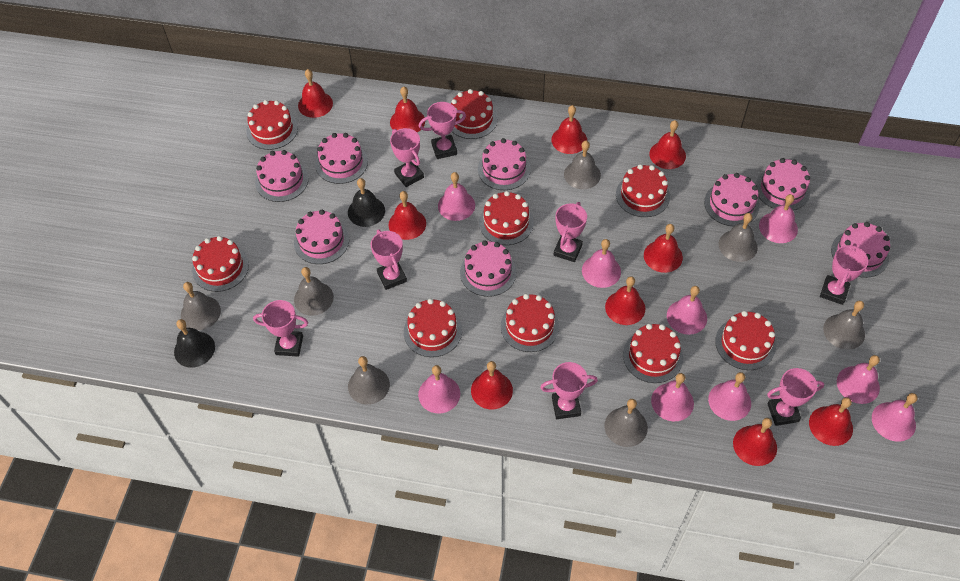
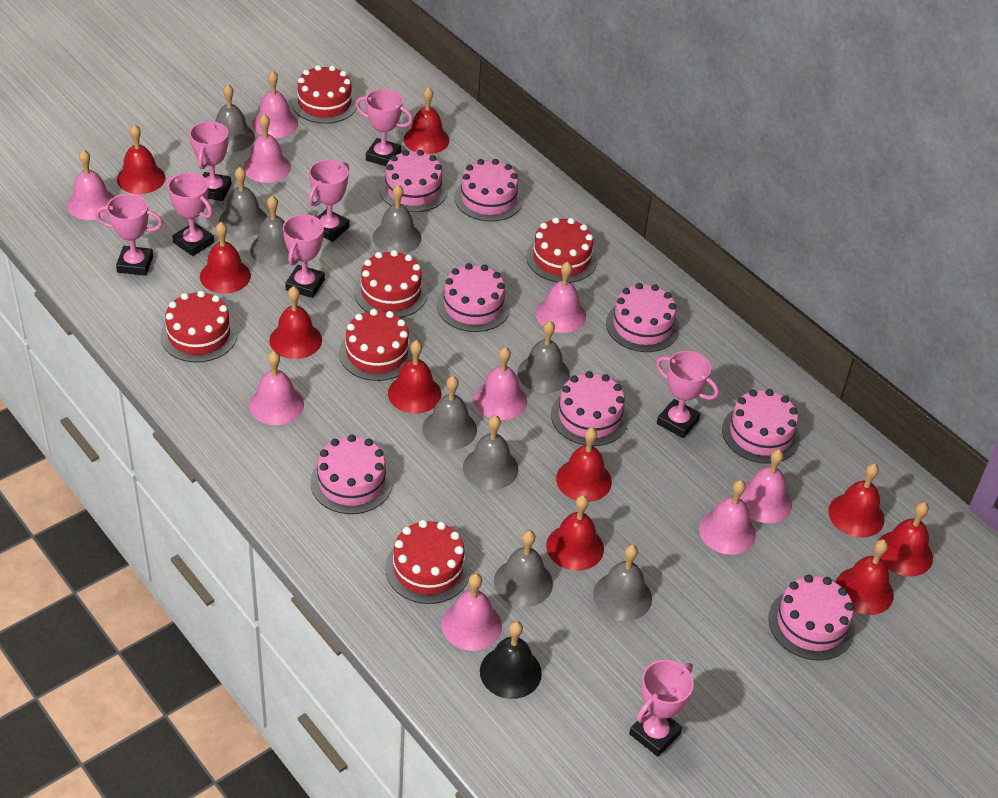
black bell: 2 -> 1
grey bell: 7 -> 9
red cake: 9 -> 6

